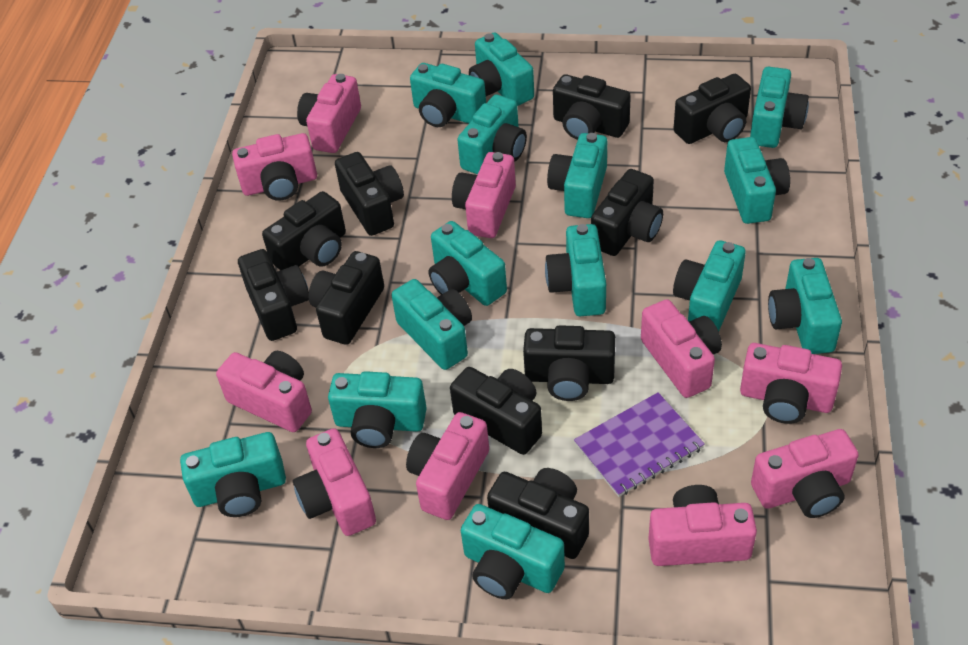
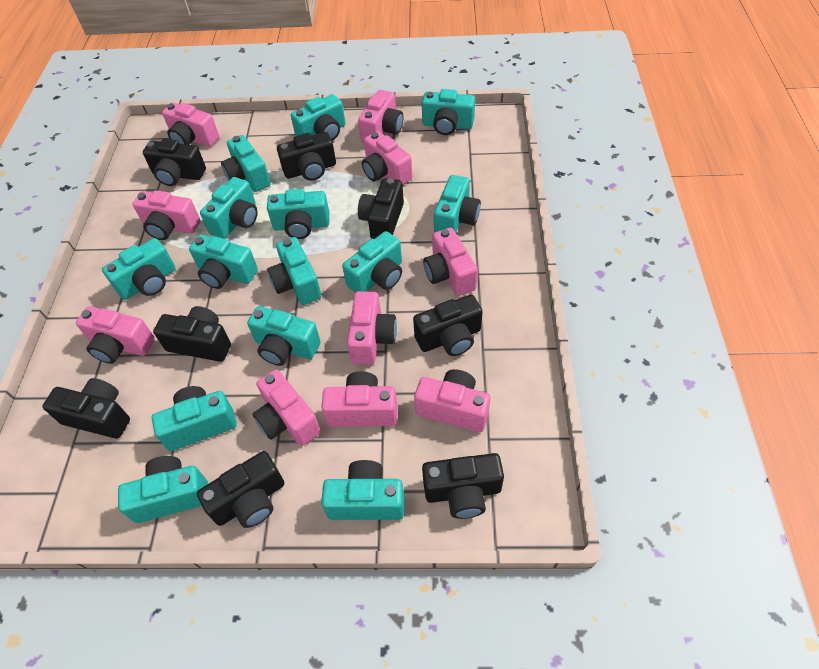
black camera: 10 -> 8
purple notebook: 1 -> 0

